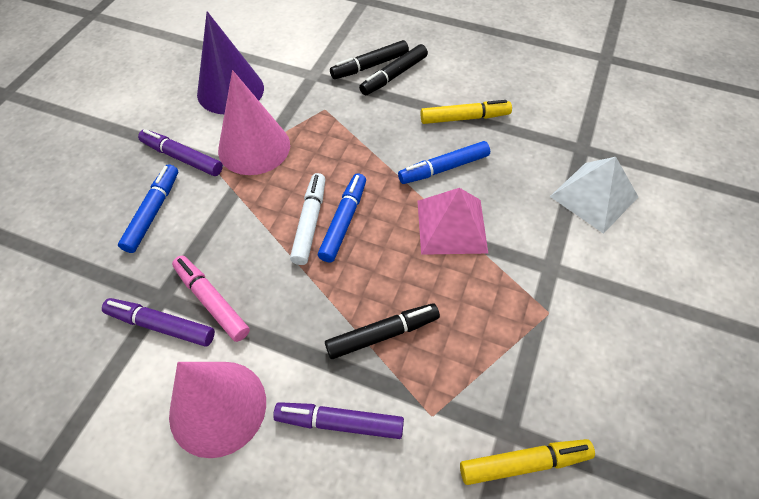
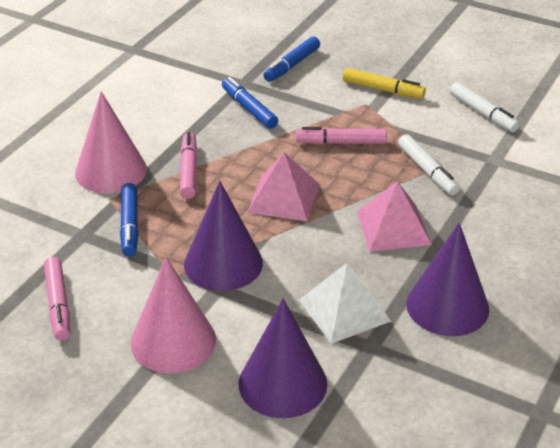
black marker: 3 -> 0
pink marker: 1 -> 3
pink pyramid: 1 -> 2
purple cone: 1 -> 3
purple marker: 3 -> 0
white marker: 1 -> 2
yellow marker: 2 -> 1

